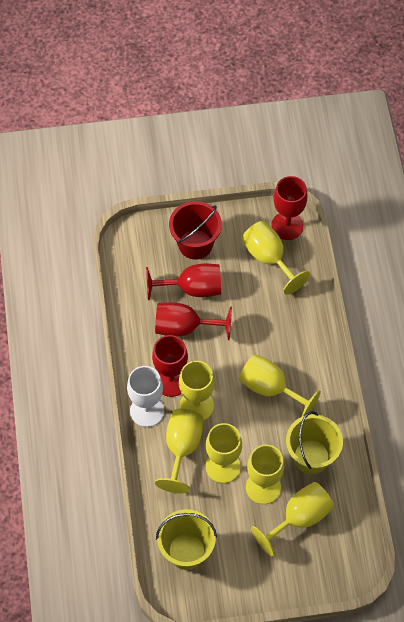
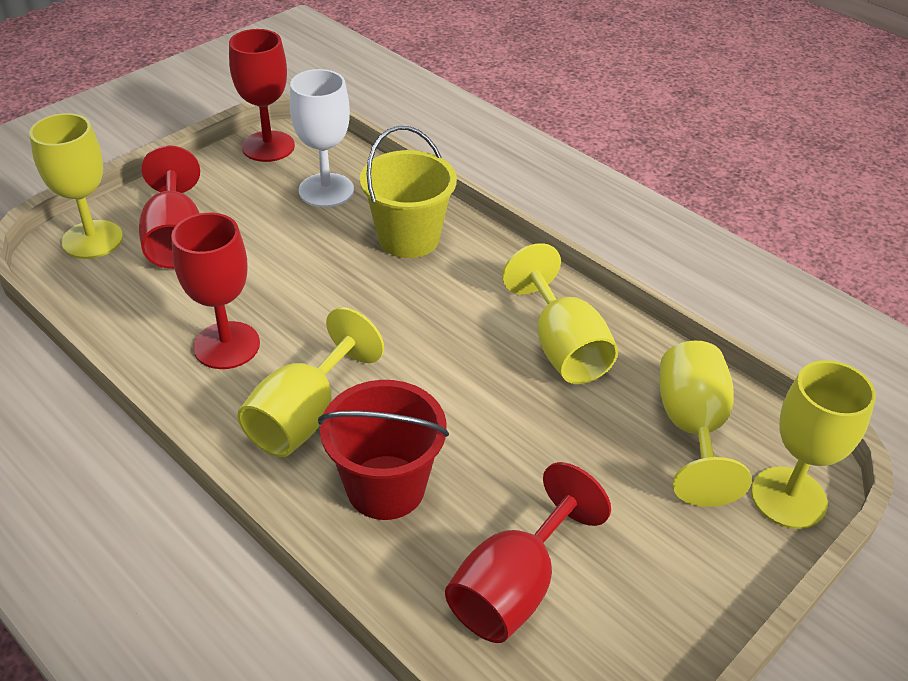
yellow bucket: 2 -> 1
yellow goblet: 7 -> 5

